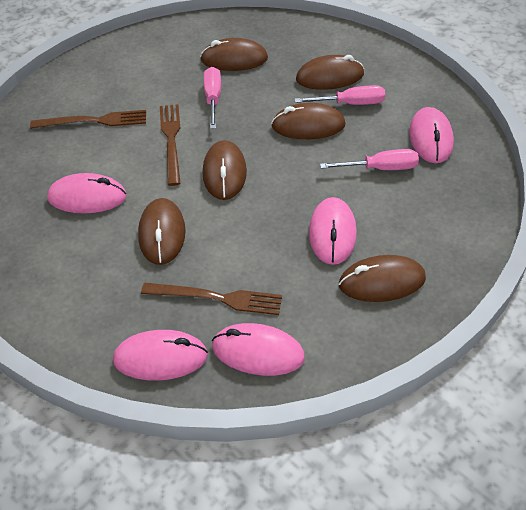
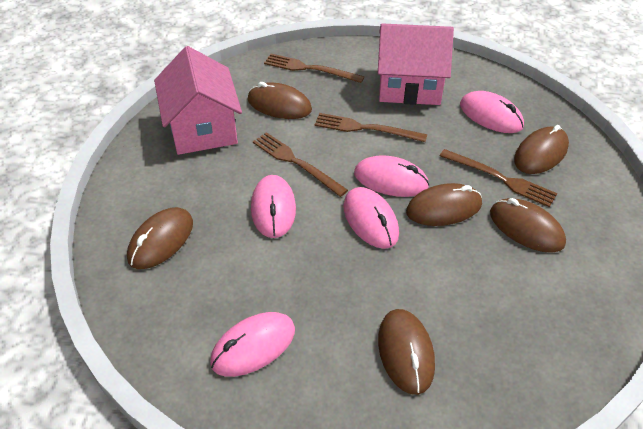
brown fork: 3 -> 4
pink house: 0 -> 2
pink screwdriver: 3 -> 0

